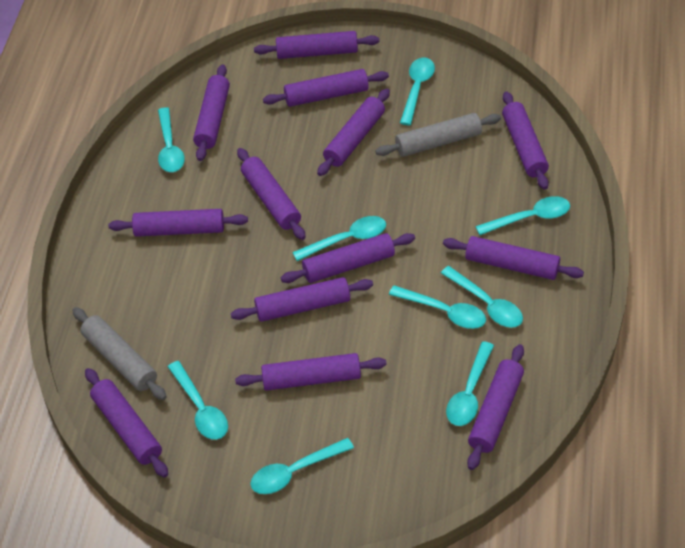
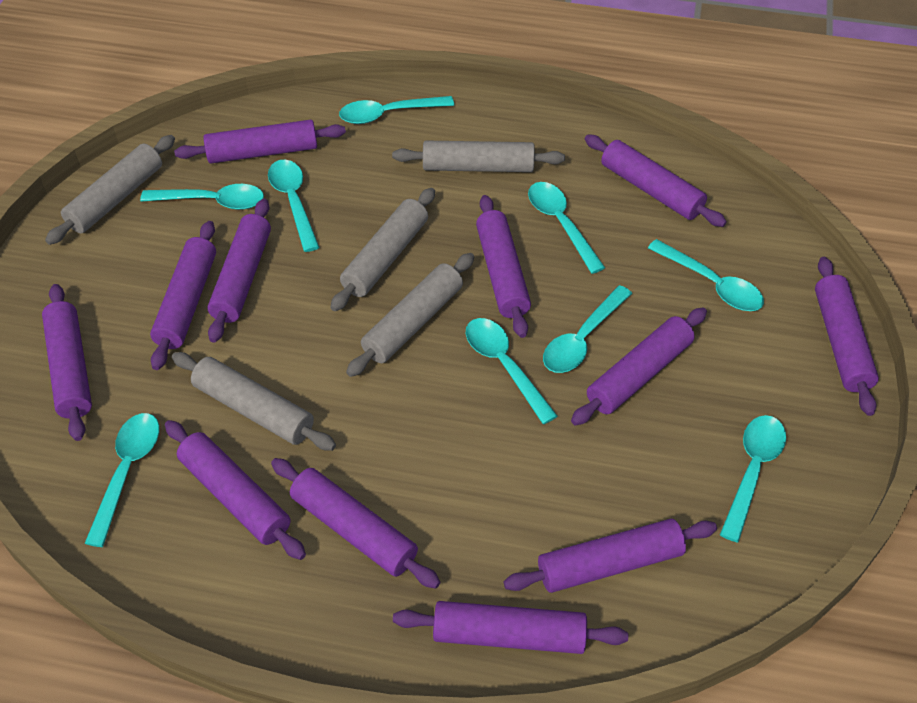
grey rolling pin: 2 -> 5
purple rolling pin: 13 -> 12

